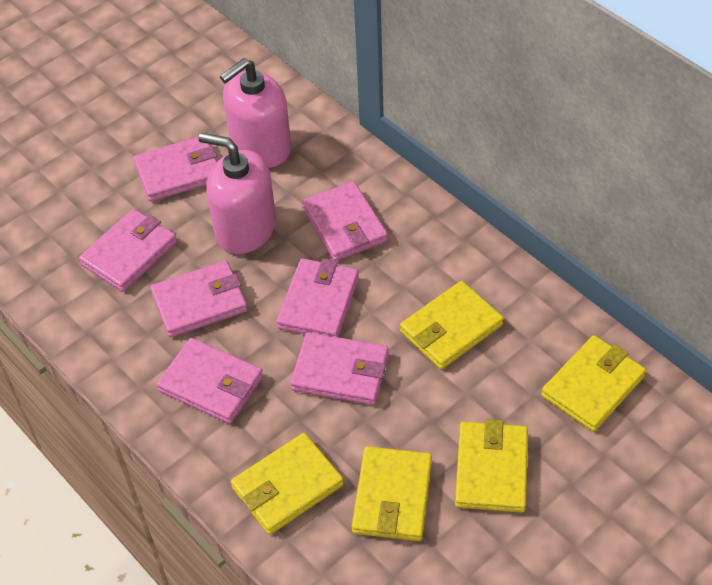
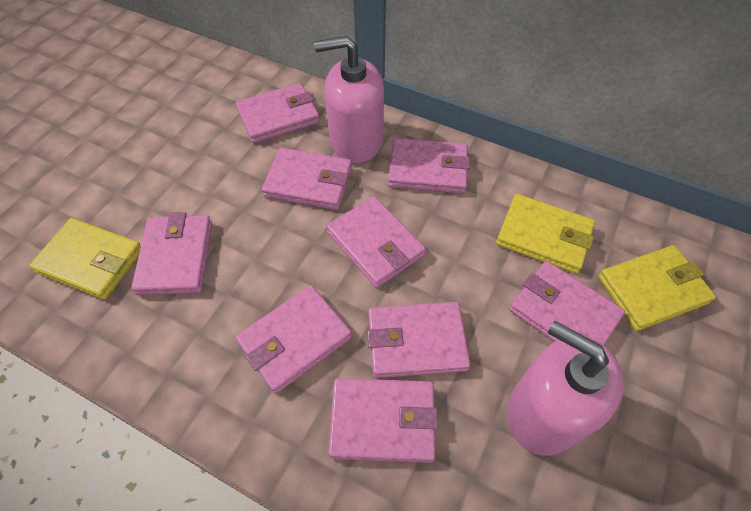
pink wallet: 7 -> 9
yellow wallet: 5 -> 3

